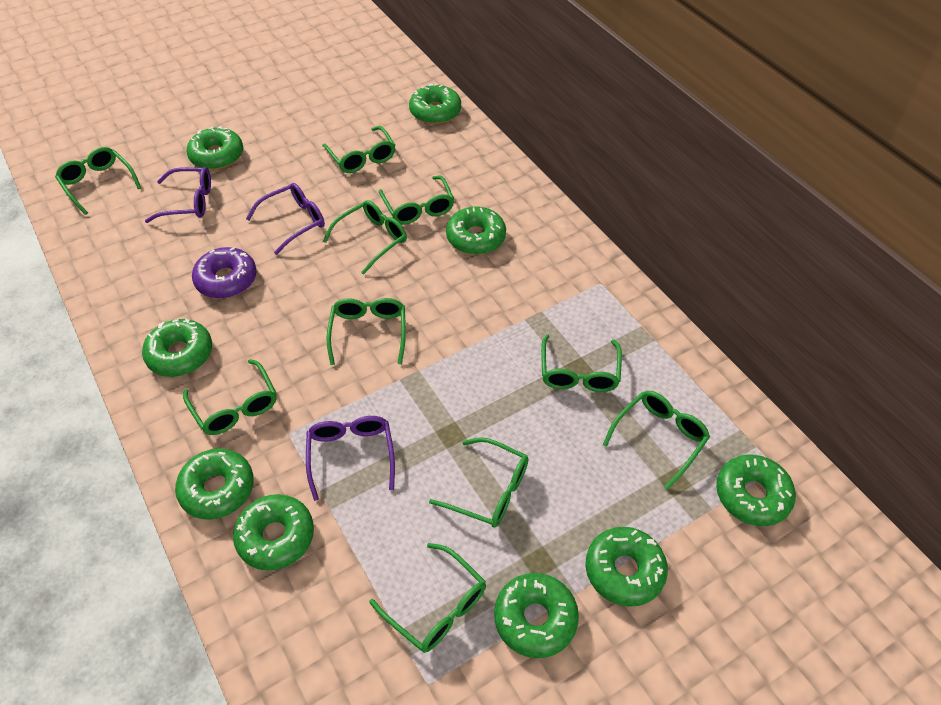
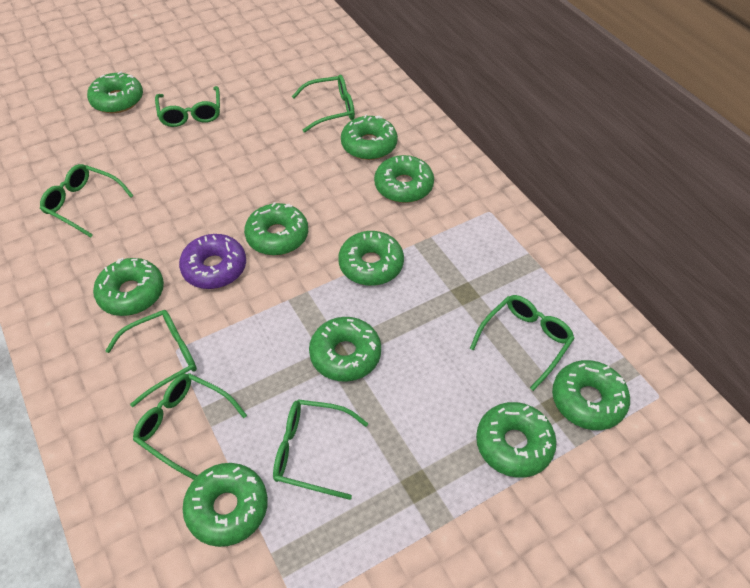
green donut: 9 -> 10
green glasses: 10 -> 7
purple glasses: 3 -> 0

